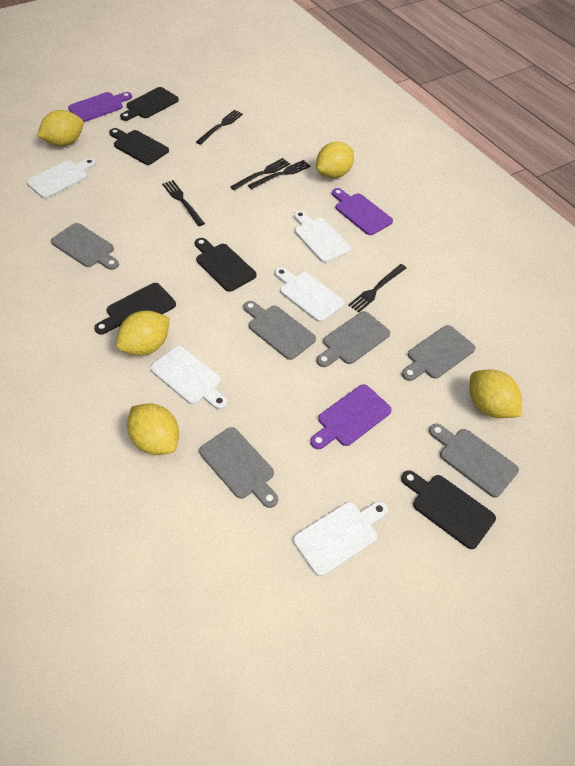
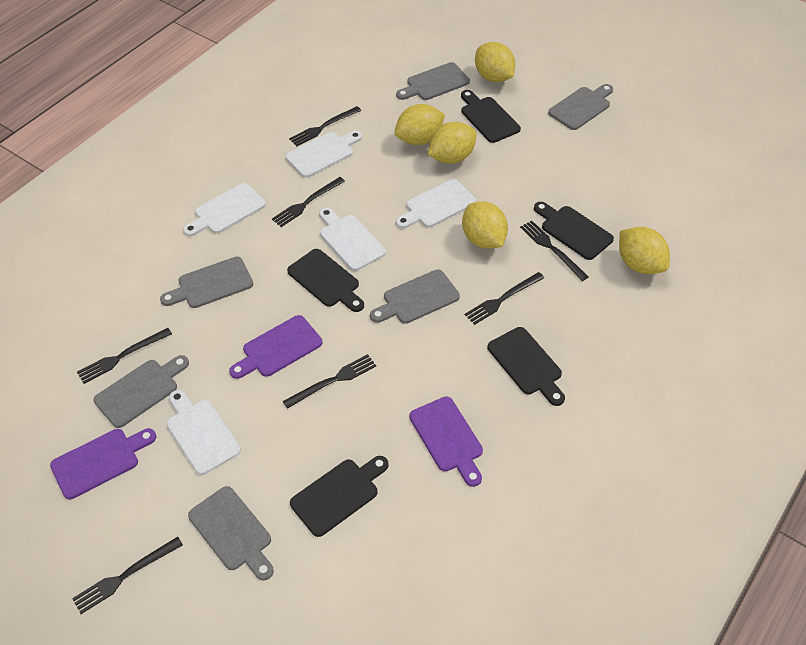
black fork: 5 -> 7

